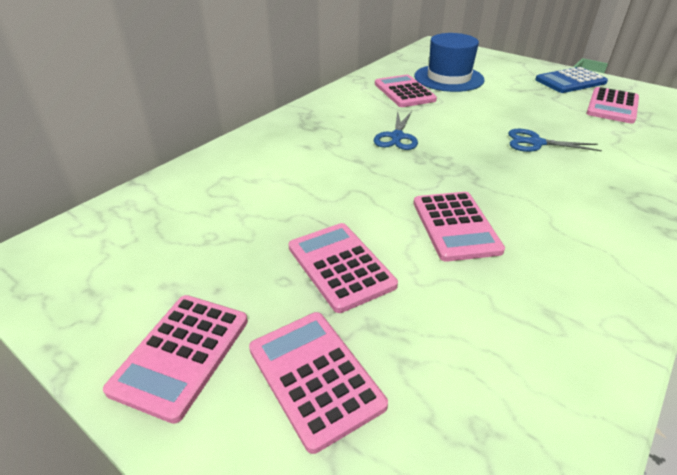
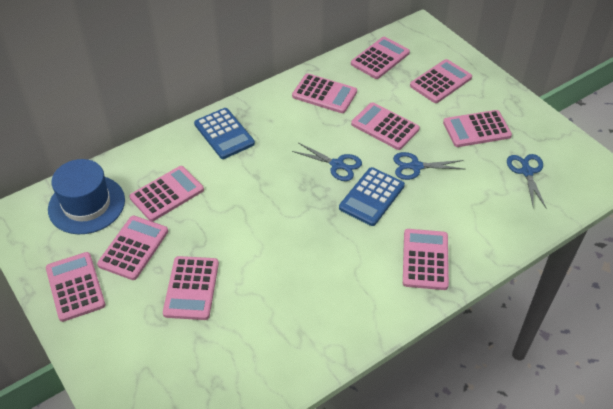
blue calculator: 1 -> 2
blue scissors: 2 -> 3
pink calculator: 6 -> 10

